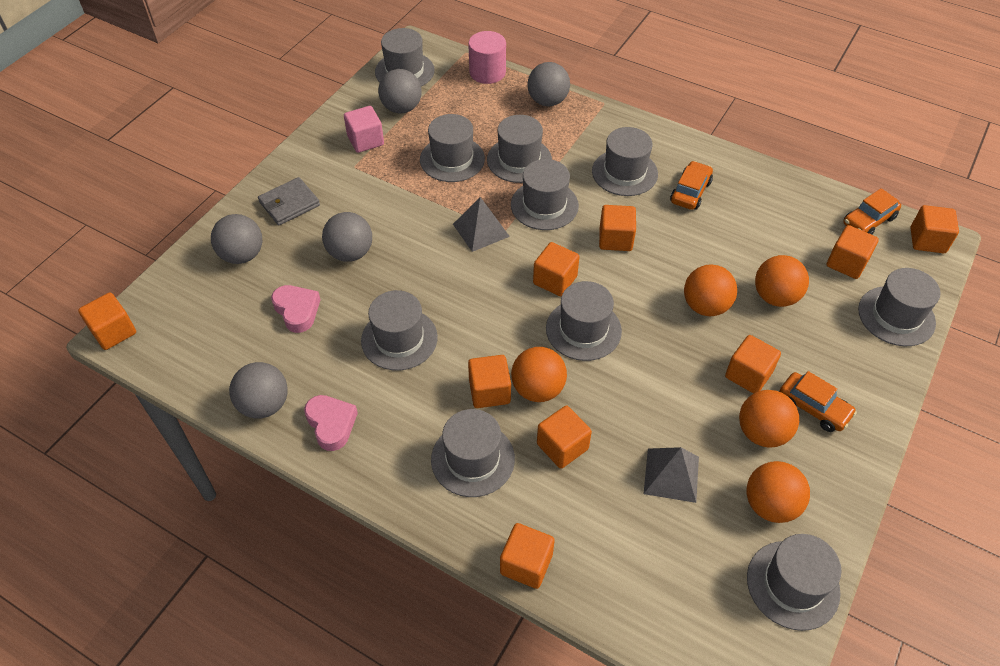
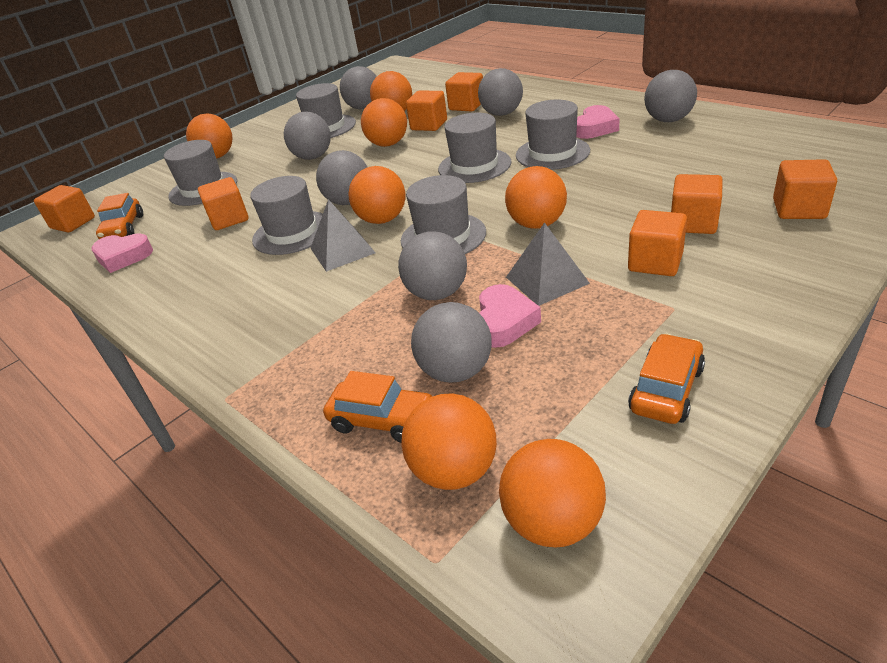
grey ball: 5 -> 7
grey hat: 10 -> 6
grey wallet: 1 -> 0
orange ball: 5 -> 7
orange cube: 9 -> 7
pink cube: 1 -> 0
pink cylinder: 1 -> 0
pink heart: 2 -> 3

